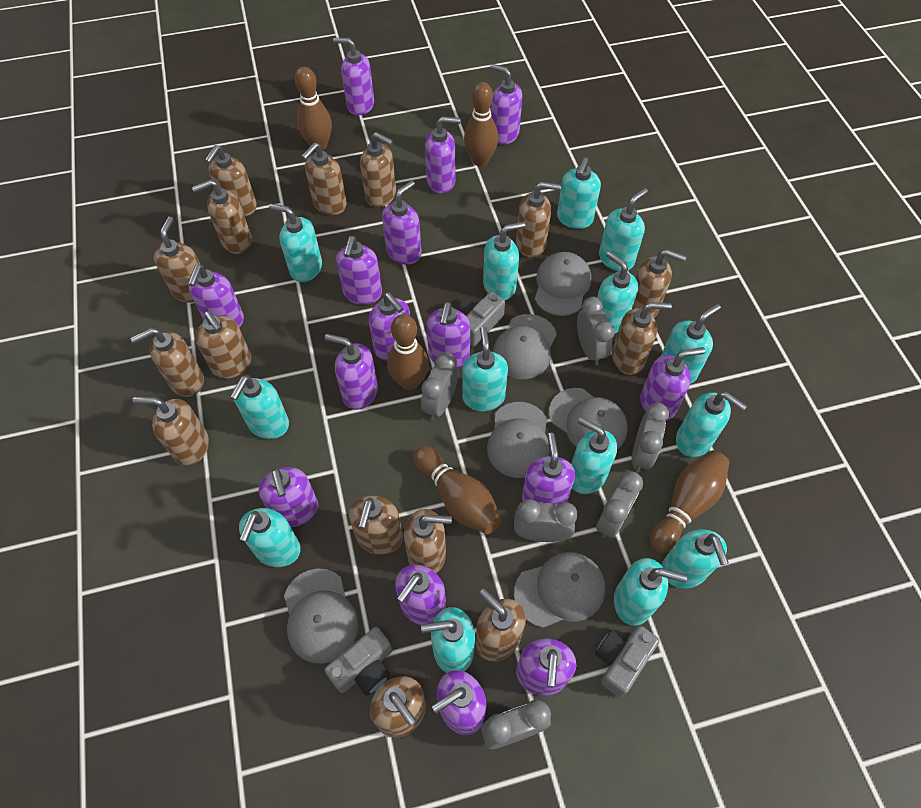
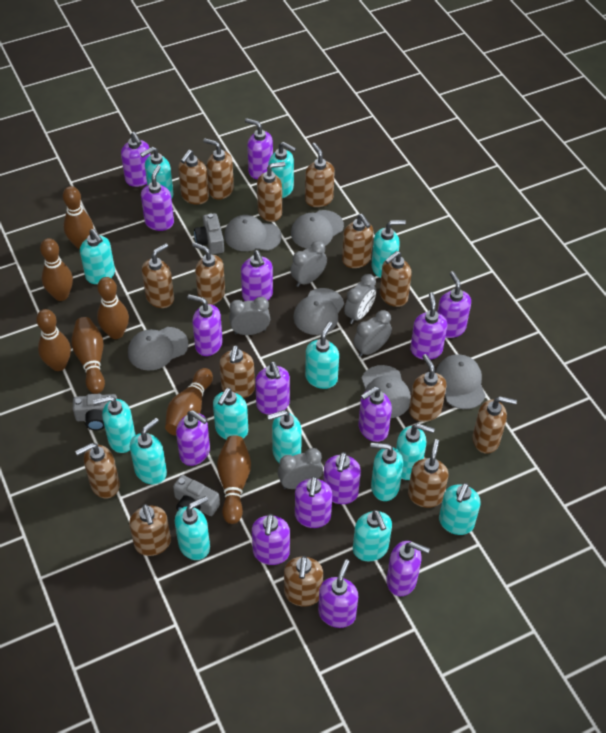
brown bowling pin: 5 -> 7
grey clock: 6 -> 5

